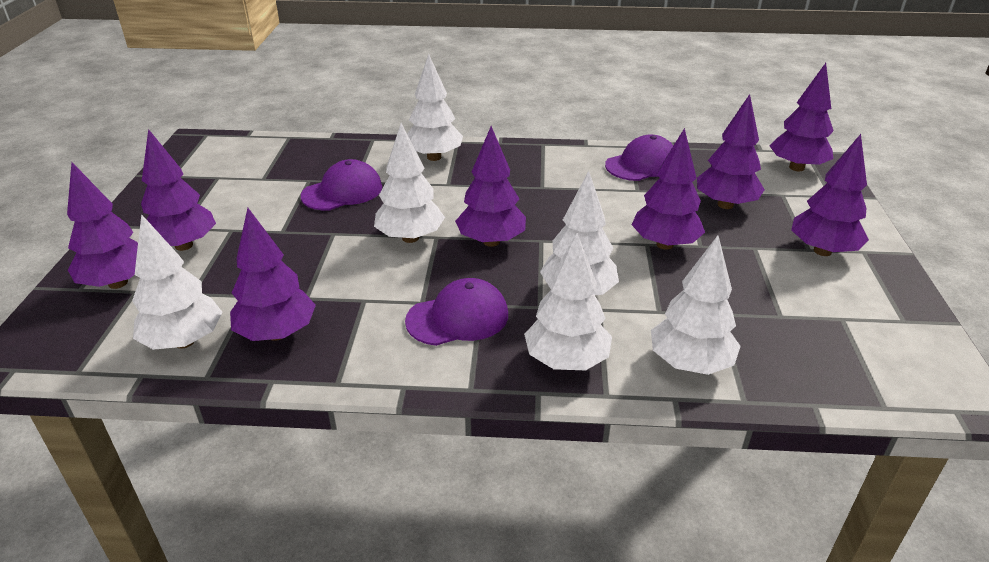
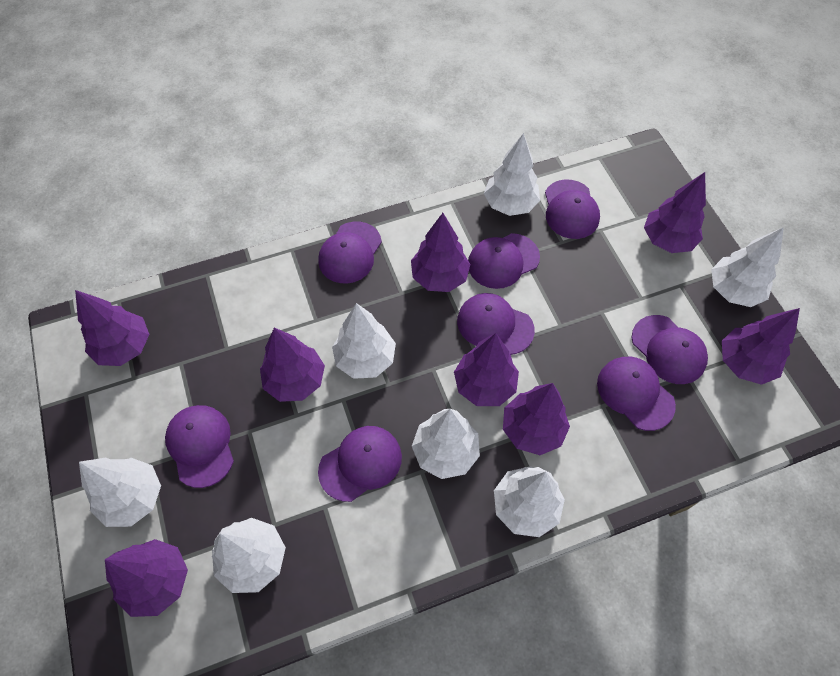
purple cap: 3 -> 8
white tree: 6 -> 7

